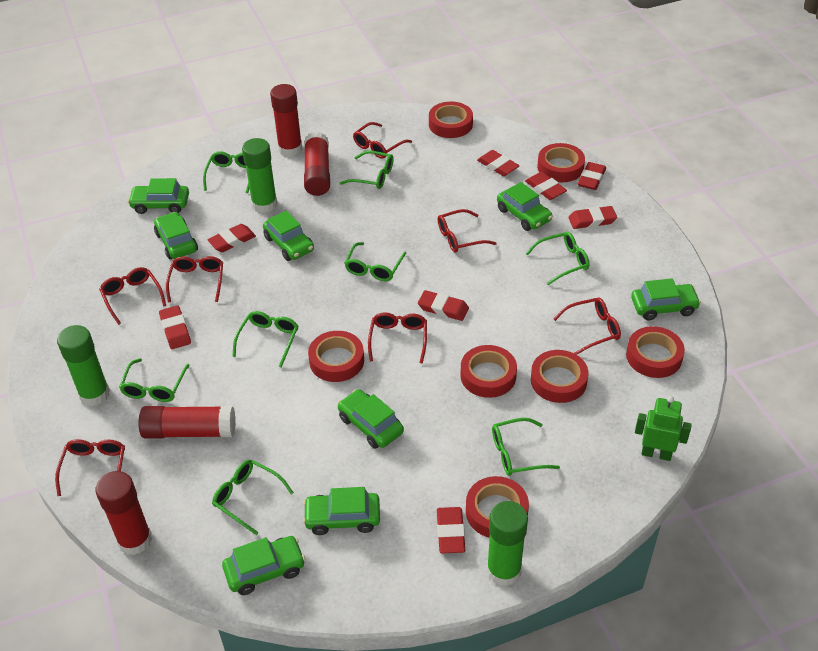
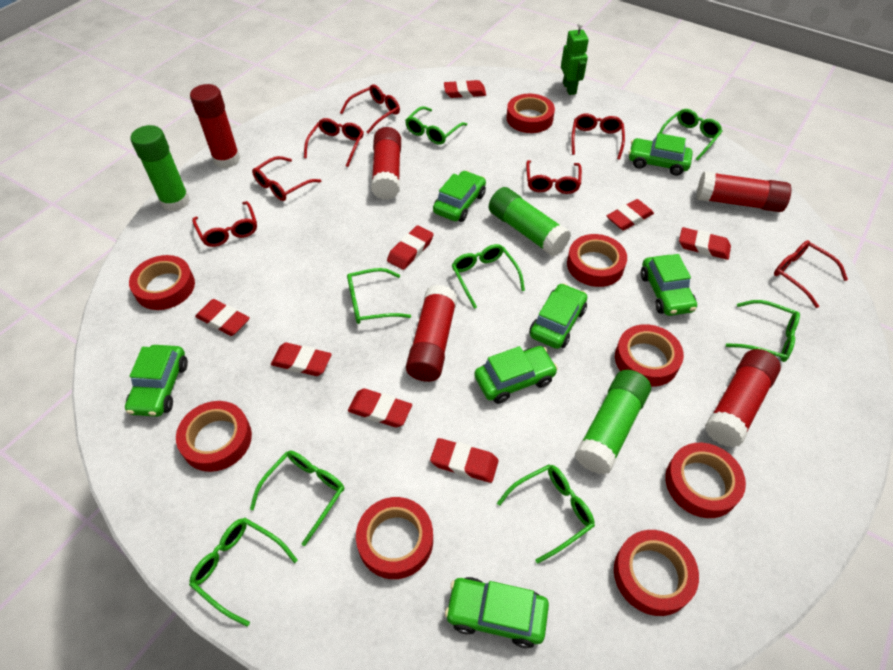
green car: 8 -> 7
red glue stick: 4 -> 5
red tape: 7 -> 8

